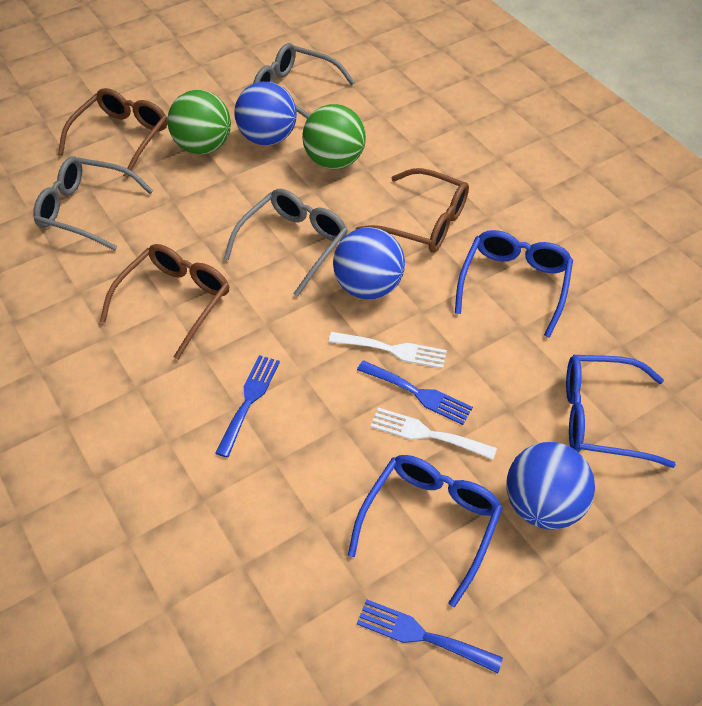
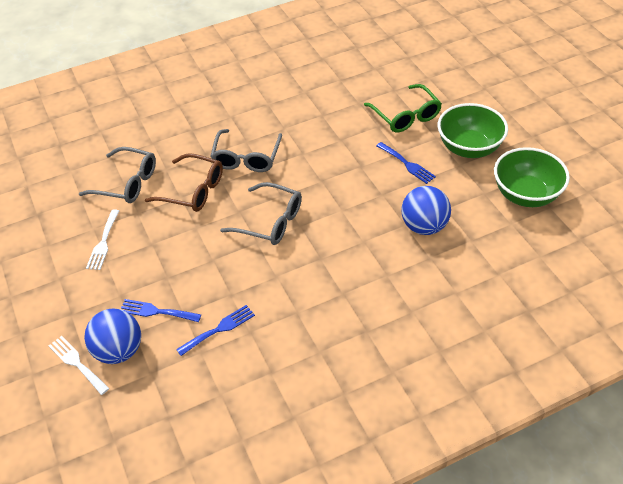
blue ball: 3 -> 2
blue glasses: 3 -> 0
brown glasses: 3 -> 1
green ball: 2 -> 0
green bowl: 0 -> 2
green glasses: 0 -> 1

